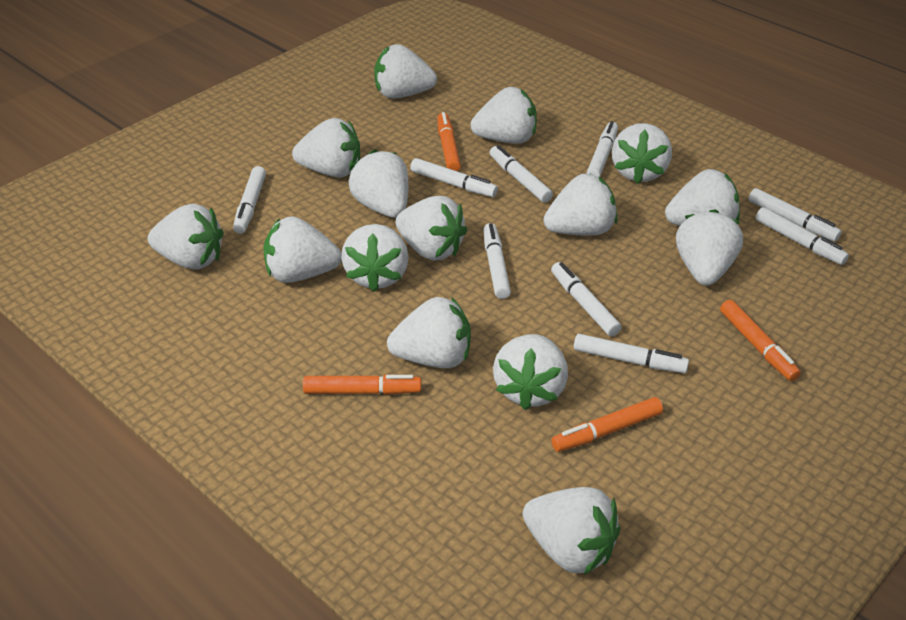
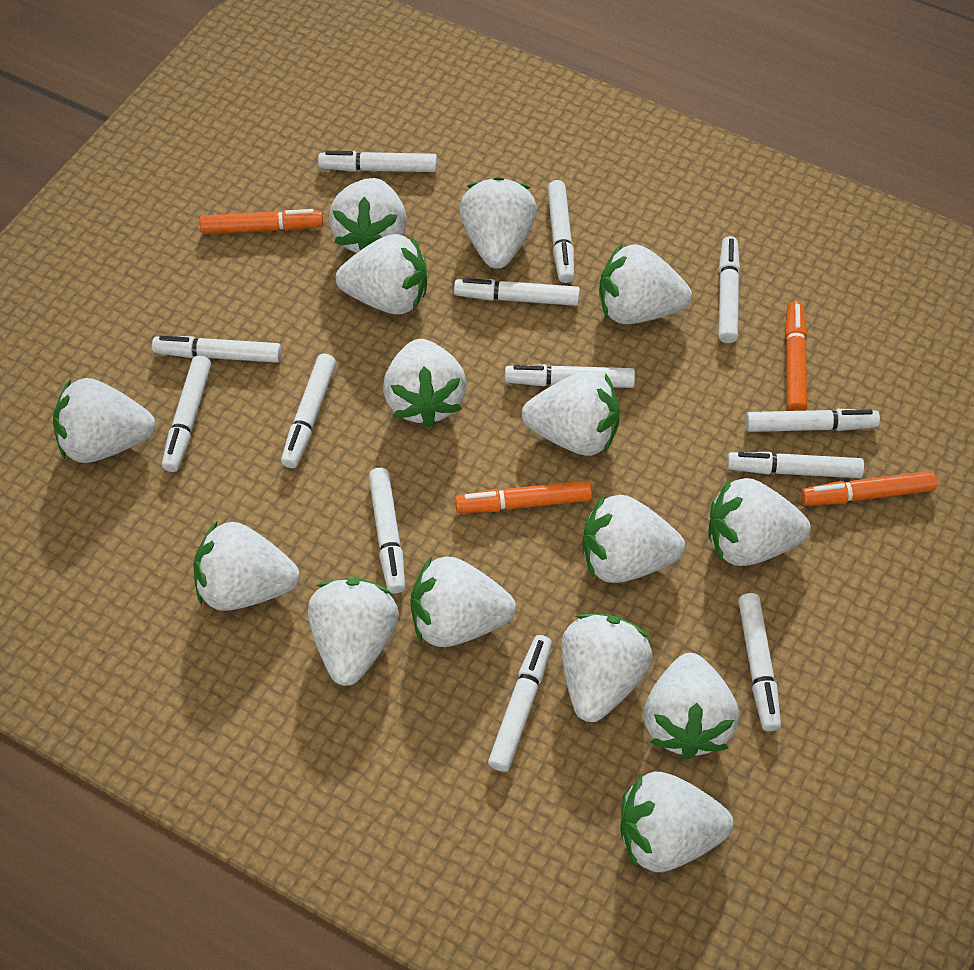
white marker: 9 -> 13

